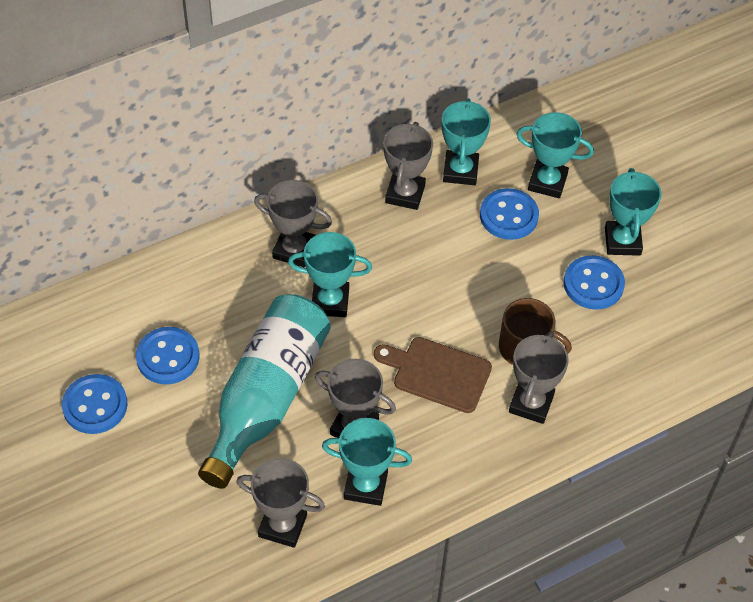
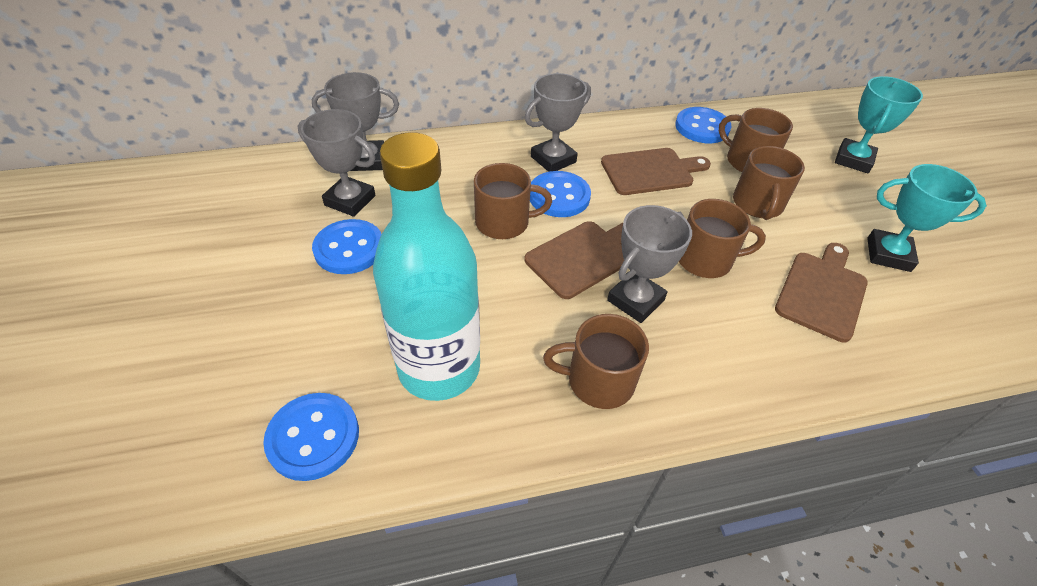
brown cutting board: 1 -> 3
brown mug: 1 -> 5
grey trophy: 5 -> 4
turquoise trophy: 5 -> 2

